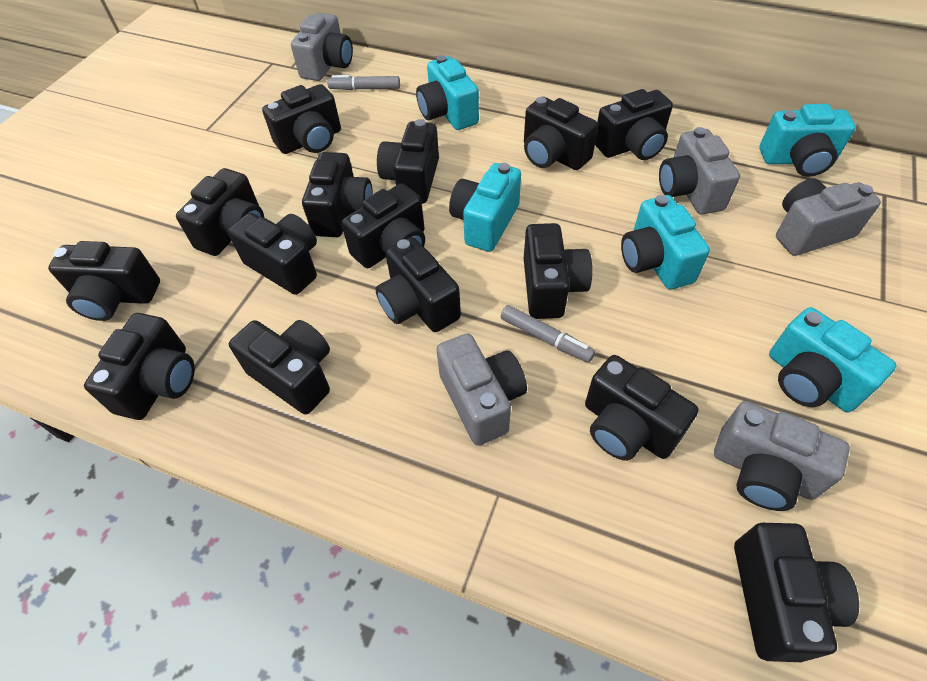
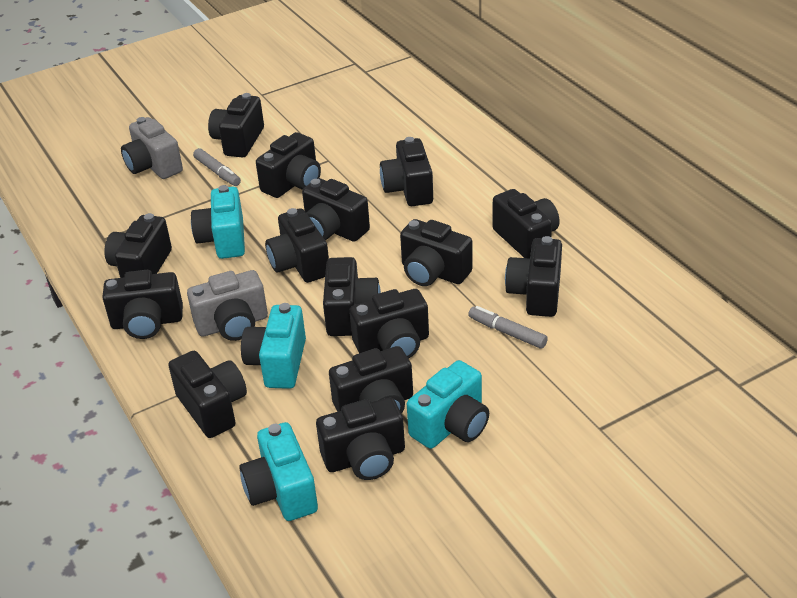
grey camera: 5 -> 2
turquoise camera: 5 -> 4

